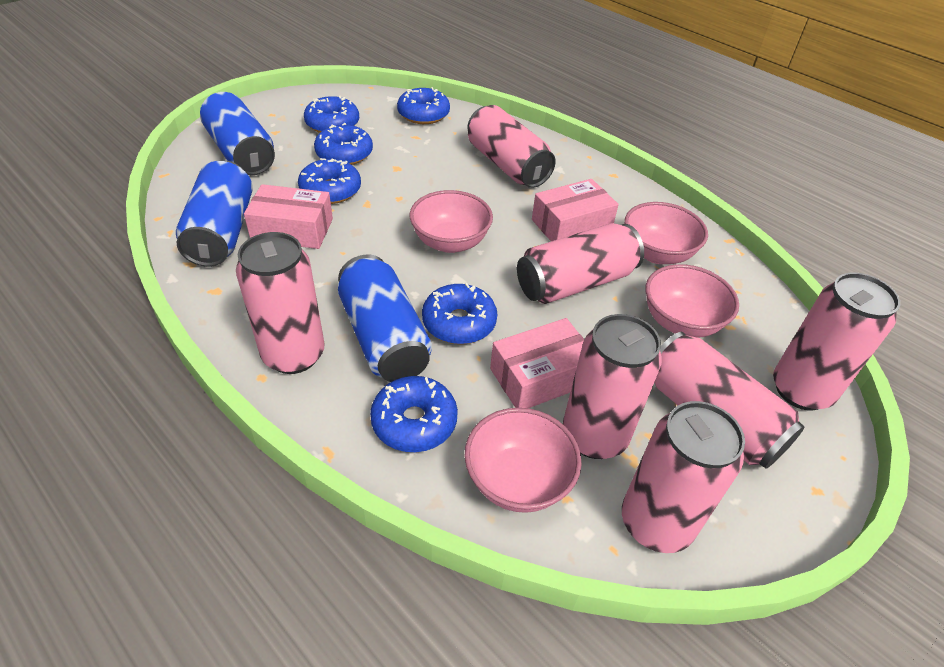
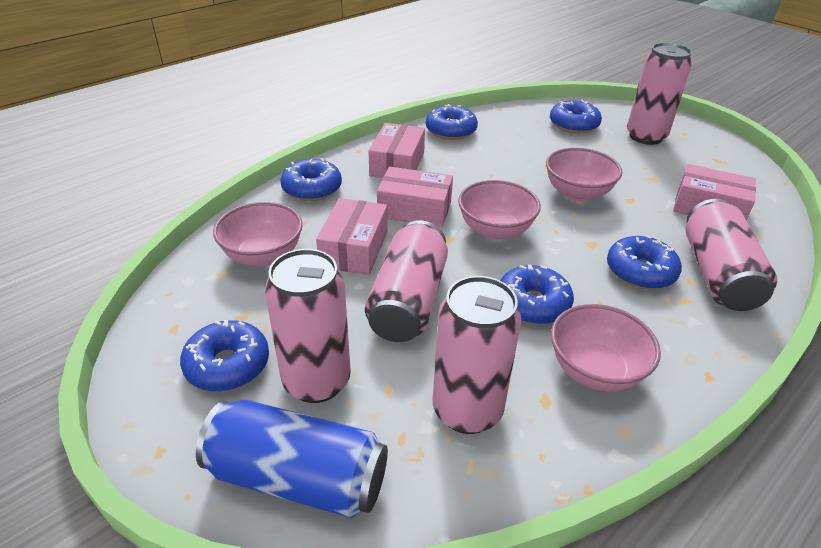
blue can: 3 -> 1
pink box: 3 -> 4
pink can: 7 -> 5

